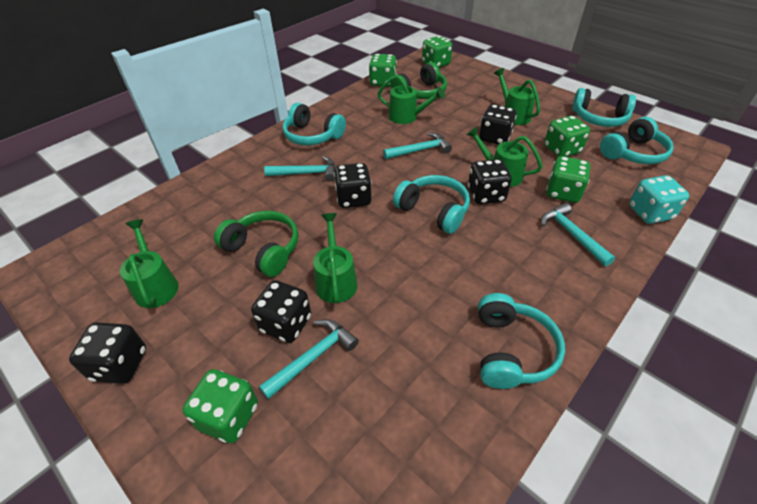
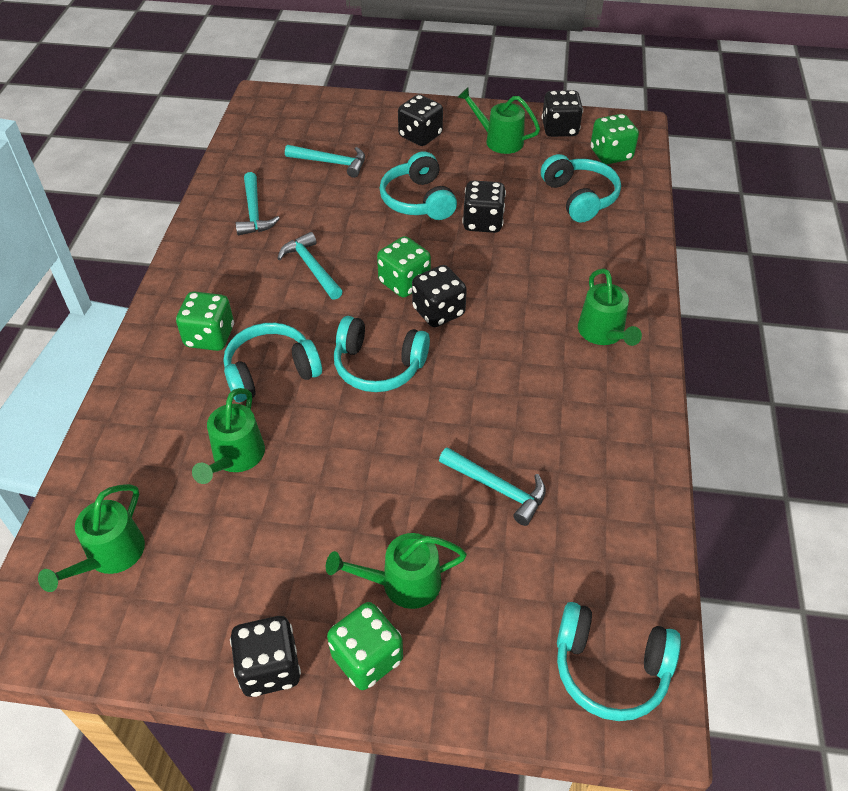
green dice: 5 -> 4
green headphones: 2 -> 0
turquoise dice: 1 -> 0

